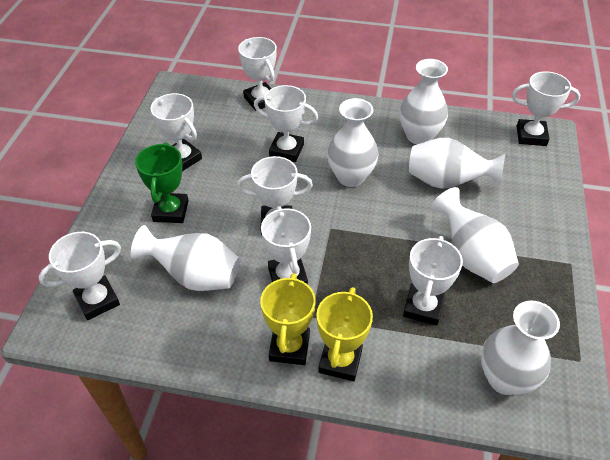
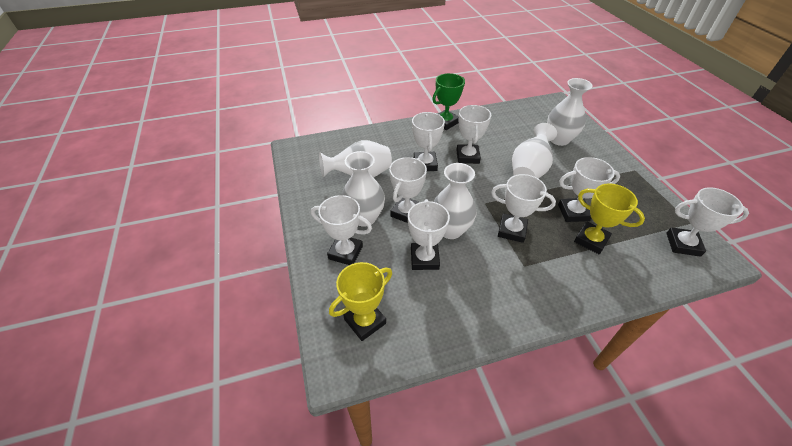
white vase: 6 -> 5

